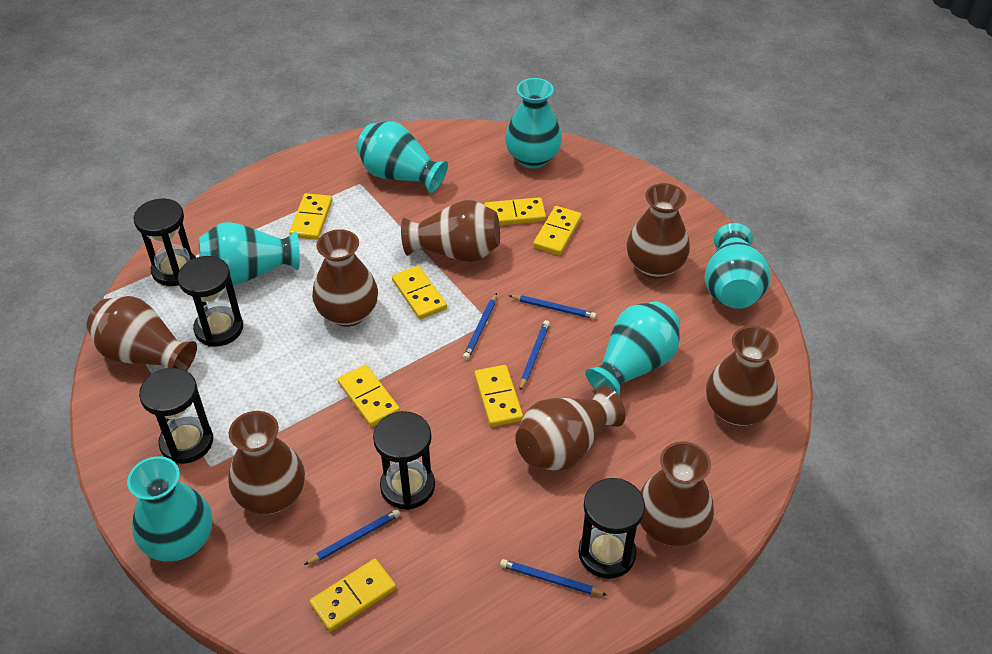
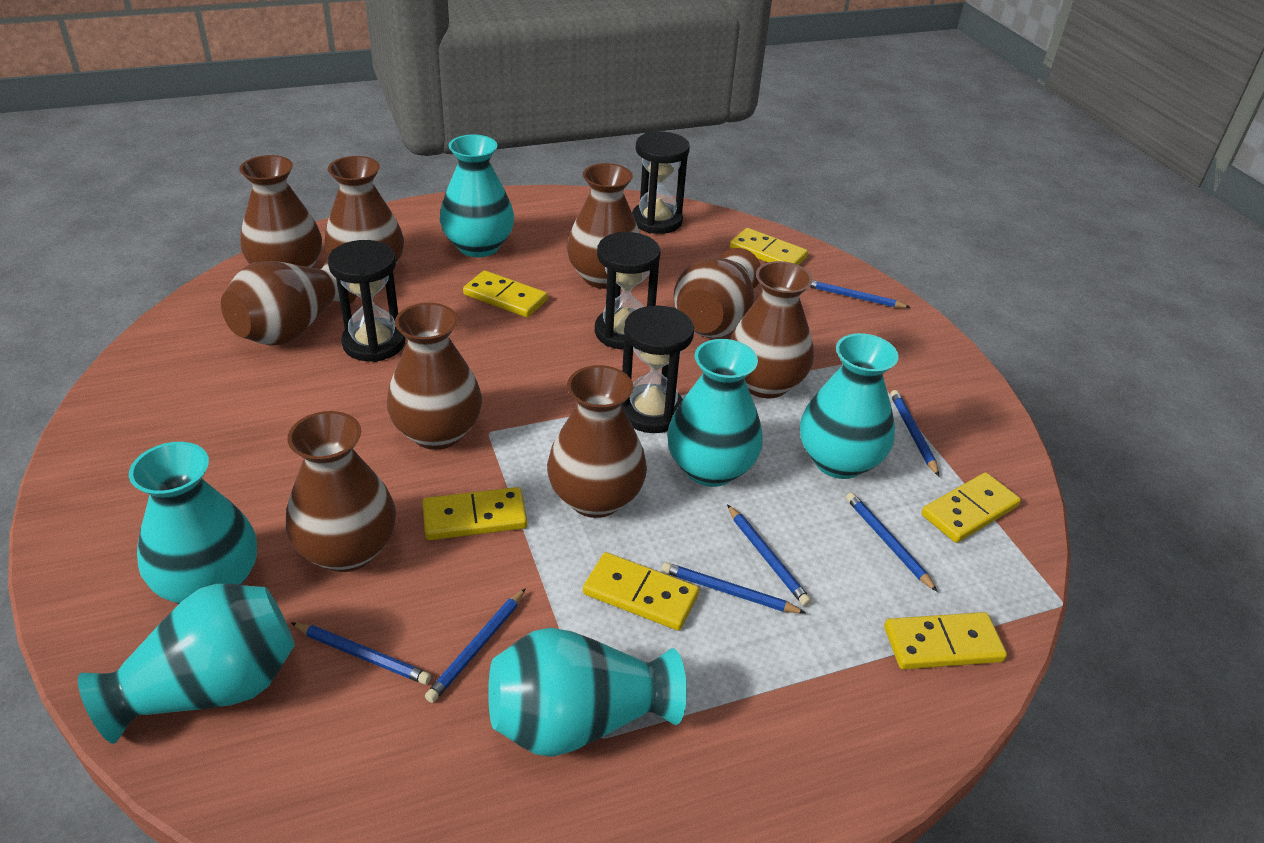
black hourglass: 5 -> 4
blue pencil: 5 -> 7
brown vase: 8 -> 9
yellow domino: 7 -> 6

